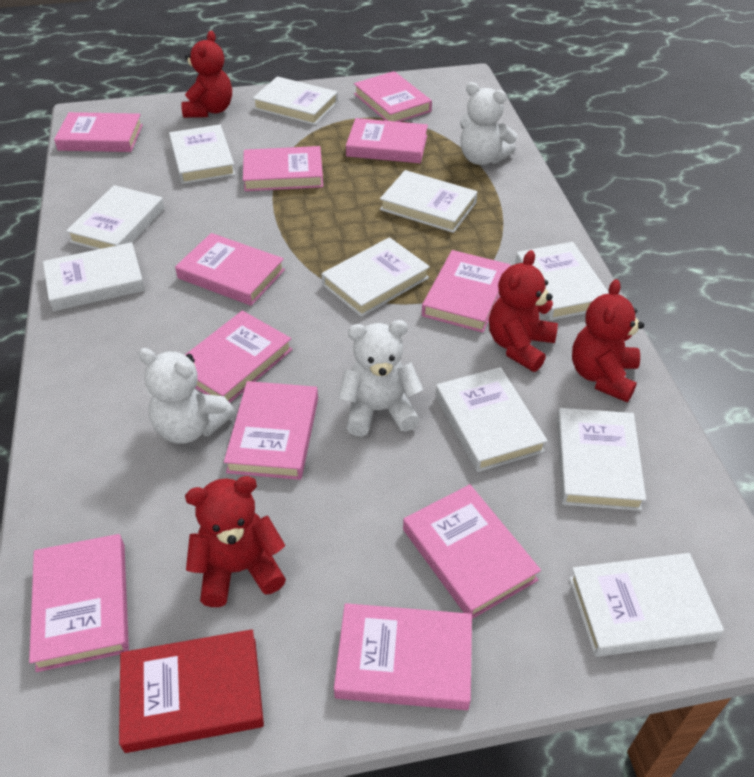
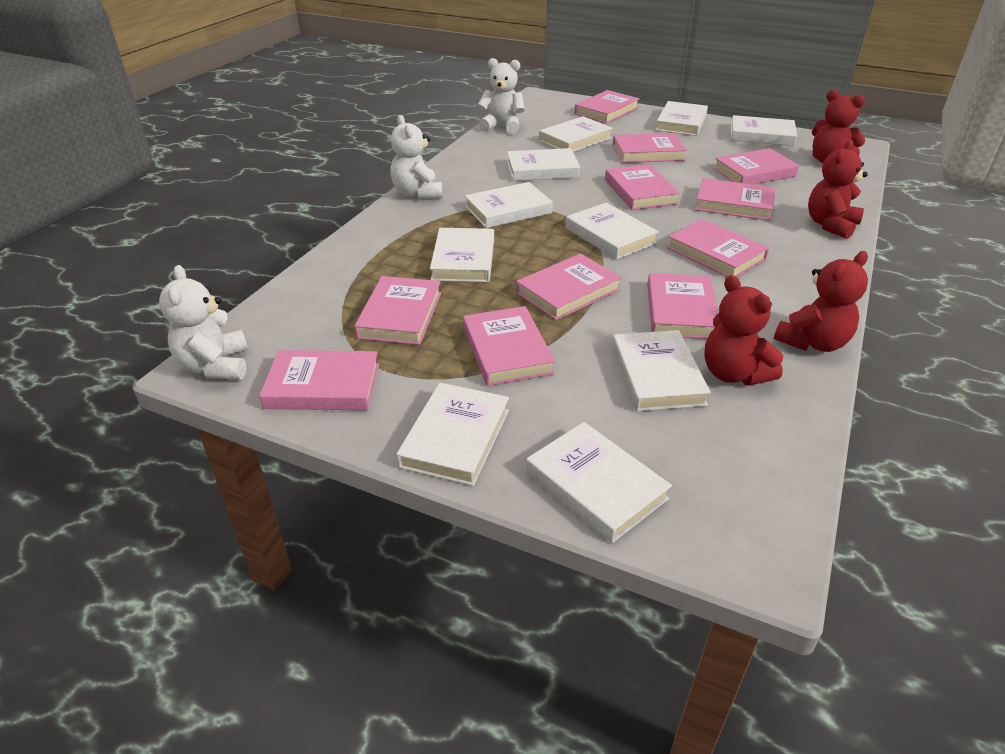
red book: 1 -> 0

